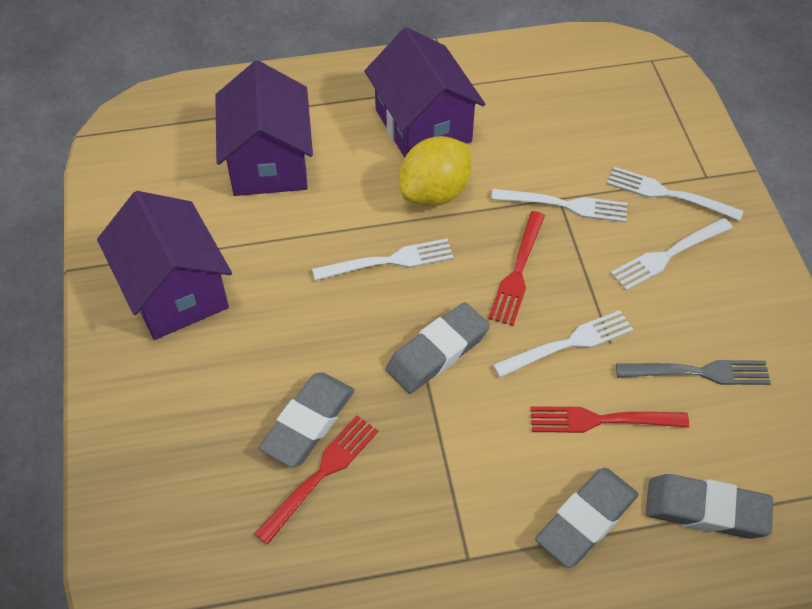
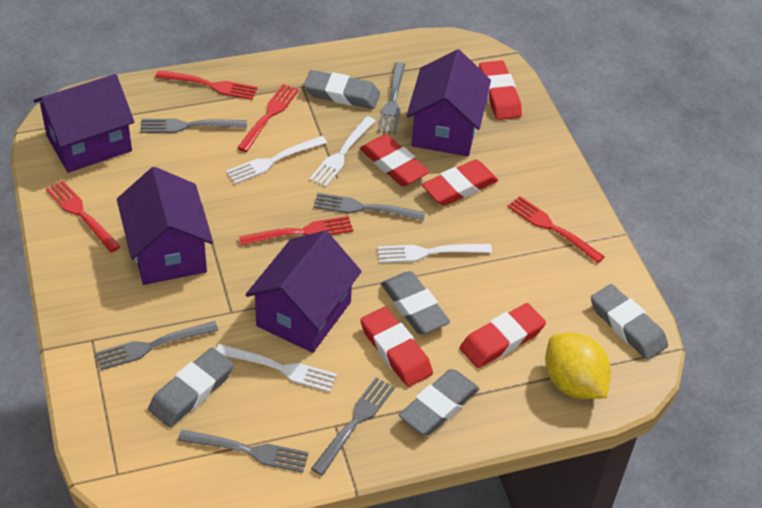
grey eraser: 4 -> 5
grey fork: 1 -> 6
purple house: 3 -> 4
red eraser: 0 -> 5
red fork: 3 -> 5
white fork: 5 -> 4

